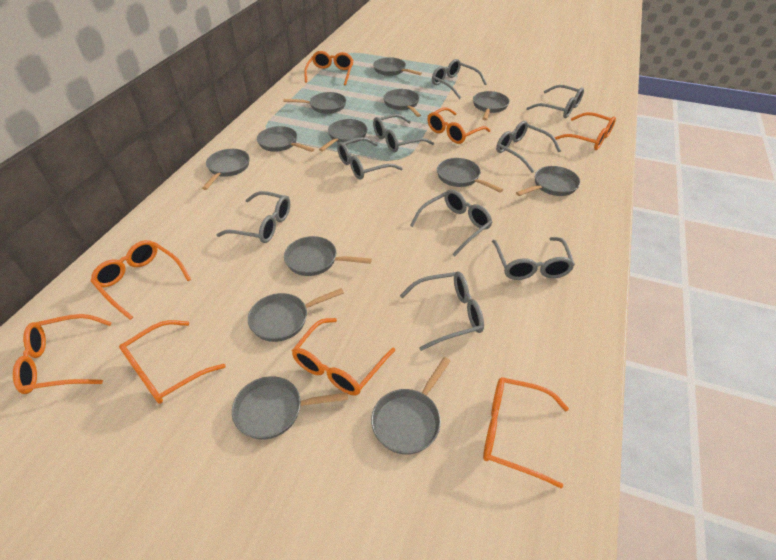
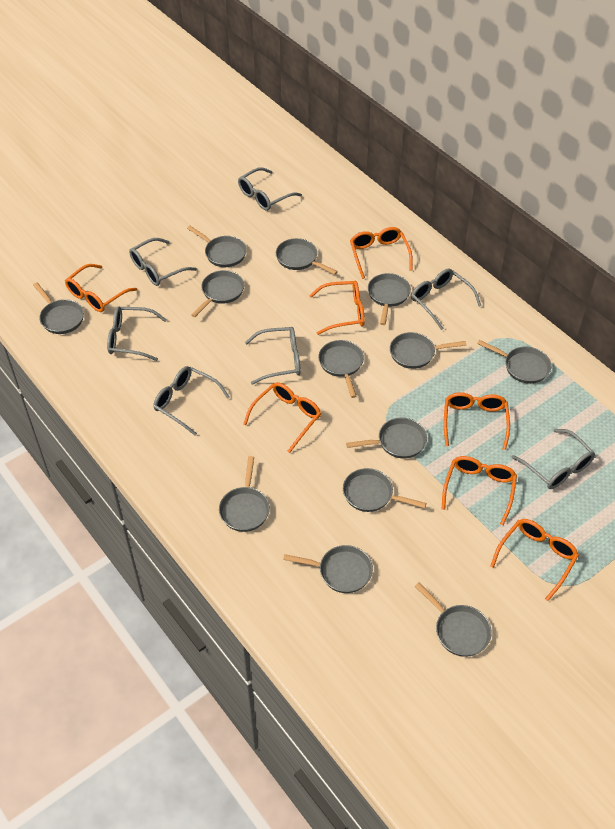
grey glasses: 9 -> 7
orange glasses: 8 -> 7

